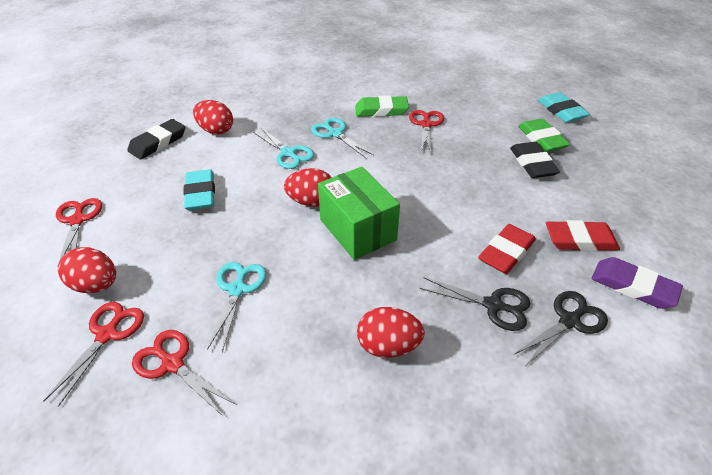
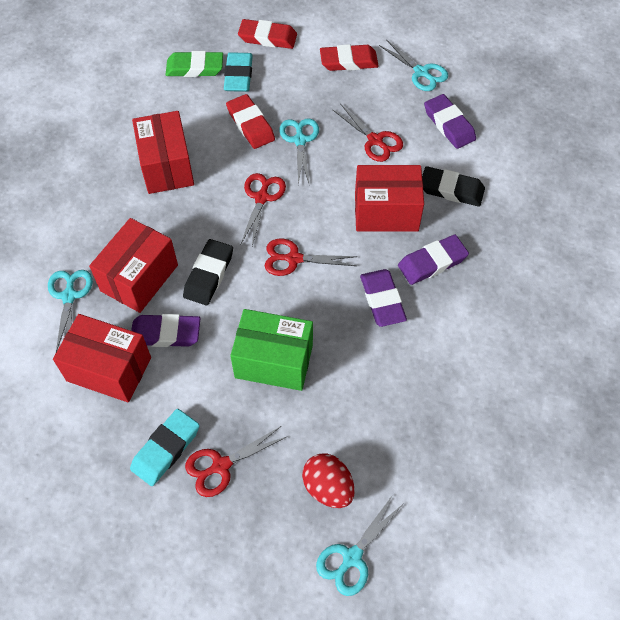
black scissors: 2 -> 0
green eraser: 2 -> 1
purple eraser: 1 -> 4
red box: 0 -> 4
red egg: 4 -> 1
red eraser: 2 -> 3
turquoise scissors: 3 -> 4

